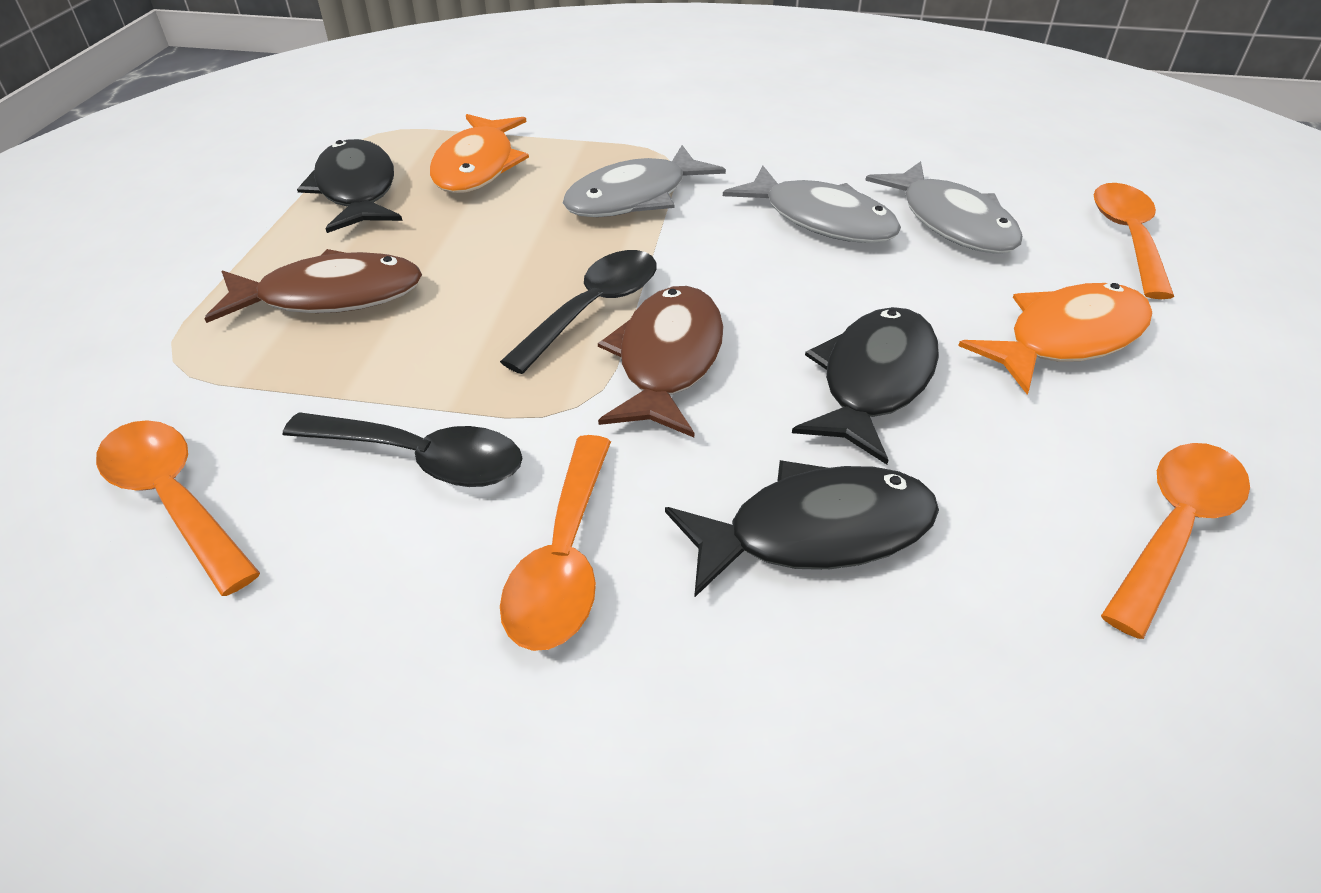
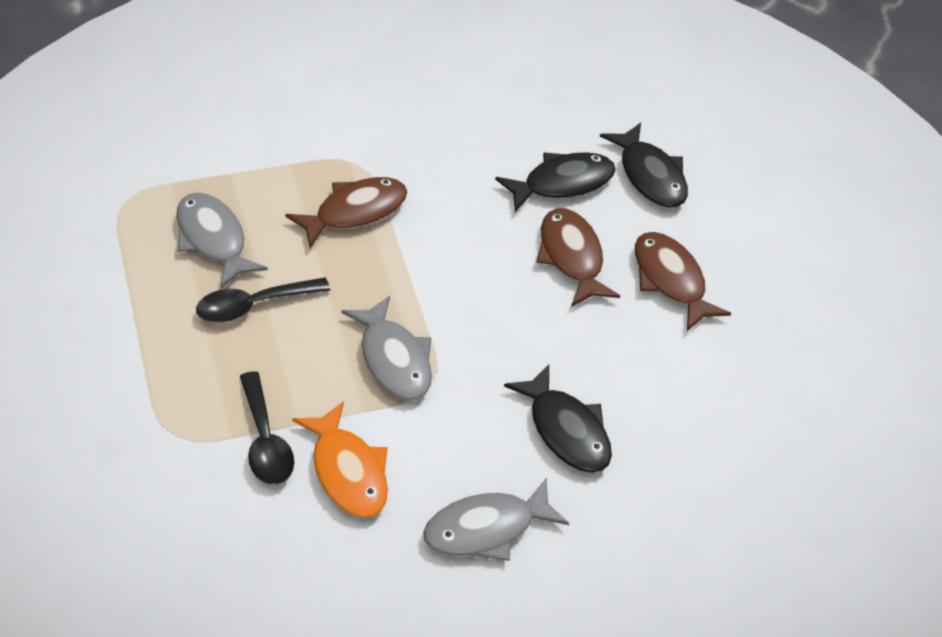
brown fish: 2 -> 3
orange fish: 2 -> 1
orange spoon: 4 -> 0

